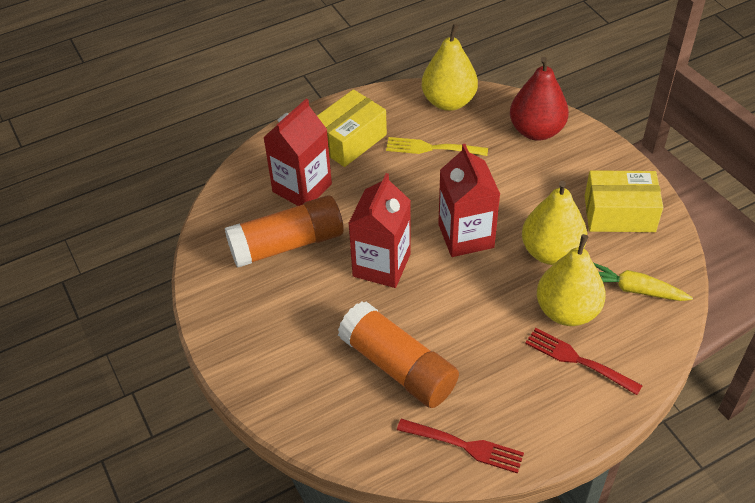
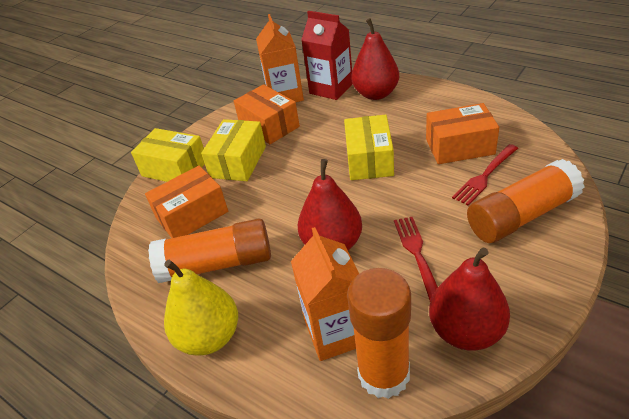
orange box: 0 -> 3
orange carton: 0 -> 2
orange glue stick: 2 -> 3
red carton: 3 -> 1
red pear: 1 -> 3
yellow box: 2 -> 3
yellow carrot: 1 -> 0
yellow fork: 1 -> 0
yellow pear: 3 -> 1

